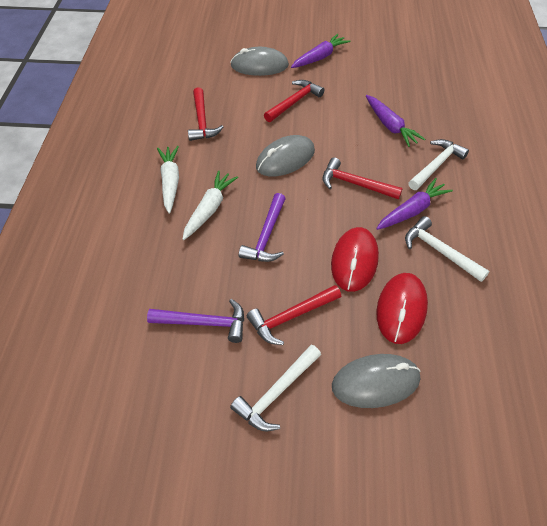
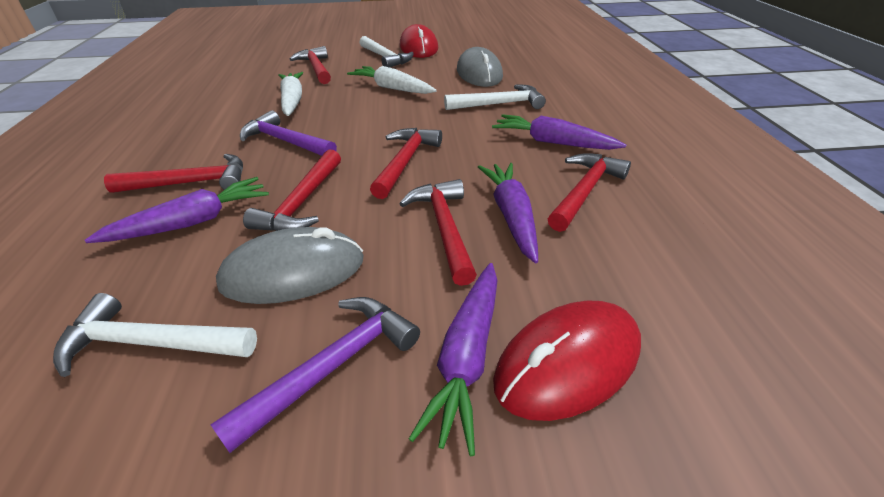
grey mouse: 3 -> 2
purple carrot: 3 -> 4
red hammer: 4 -> 6

